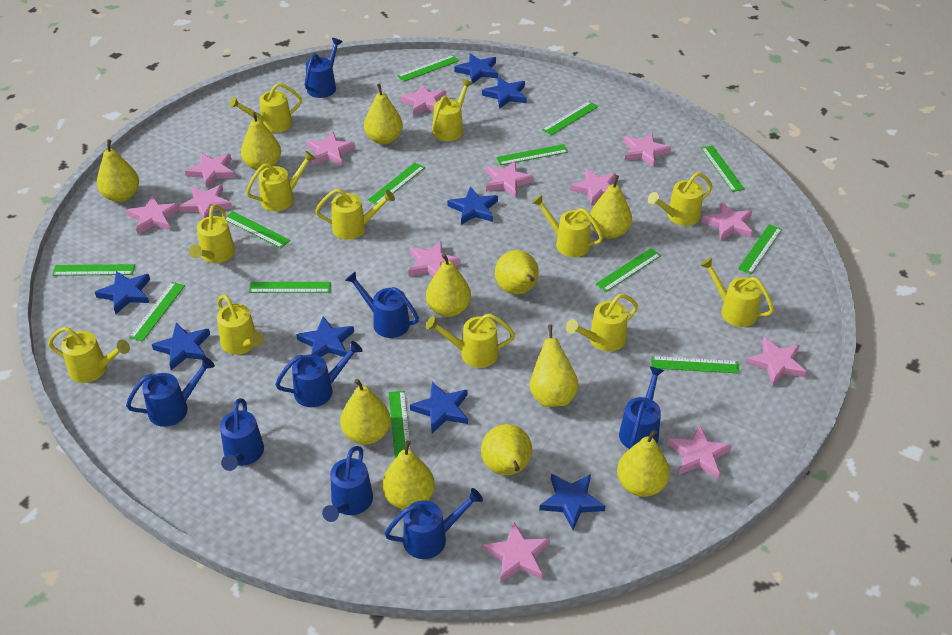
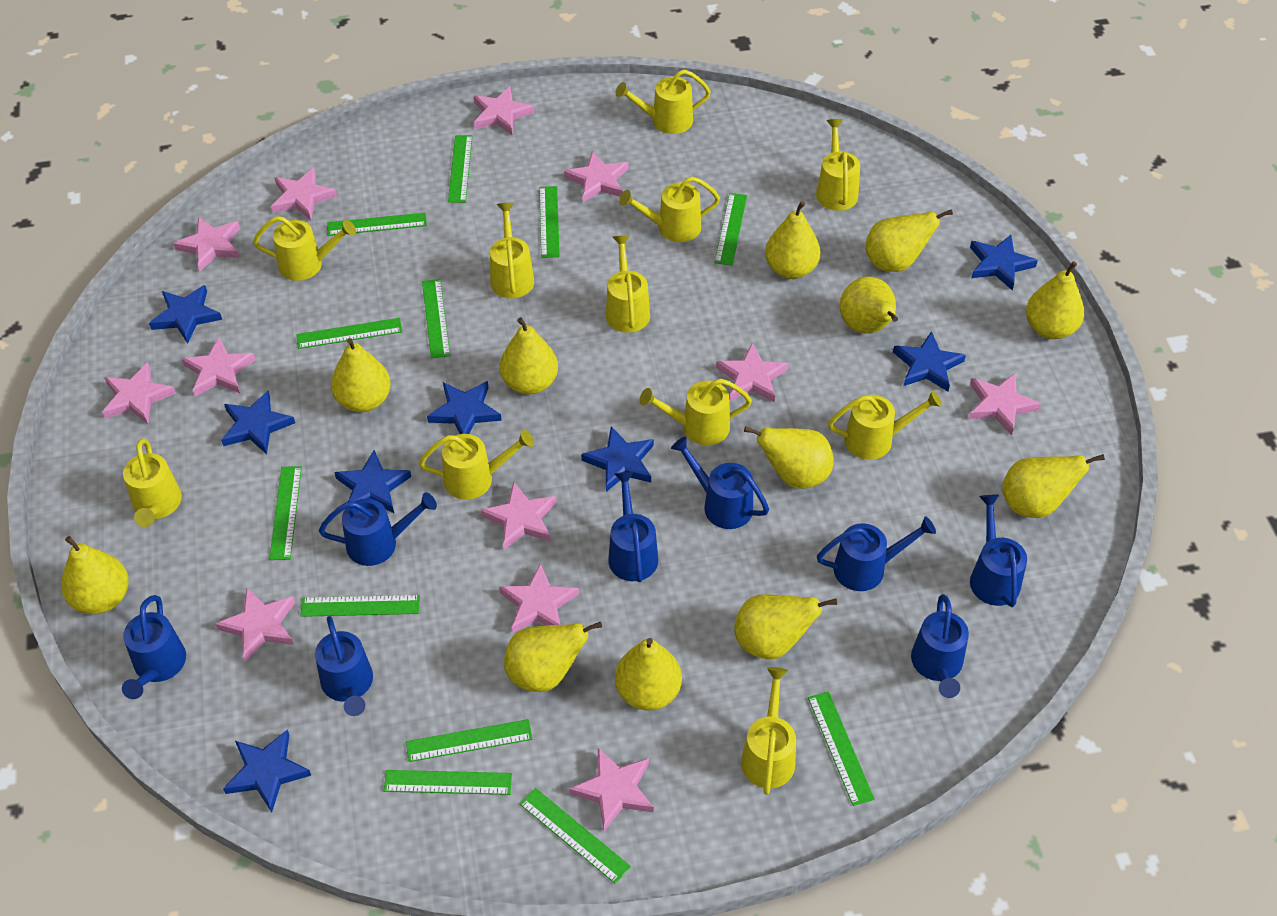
green ruler: 13 -> 12
pink star: 13 -> 12
yellow pear: 11 -> 12
yellow watering can: 12 -> 11

